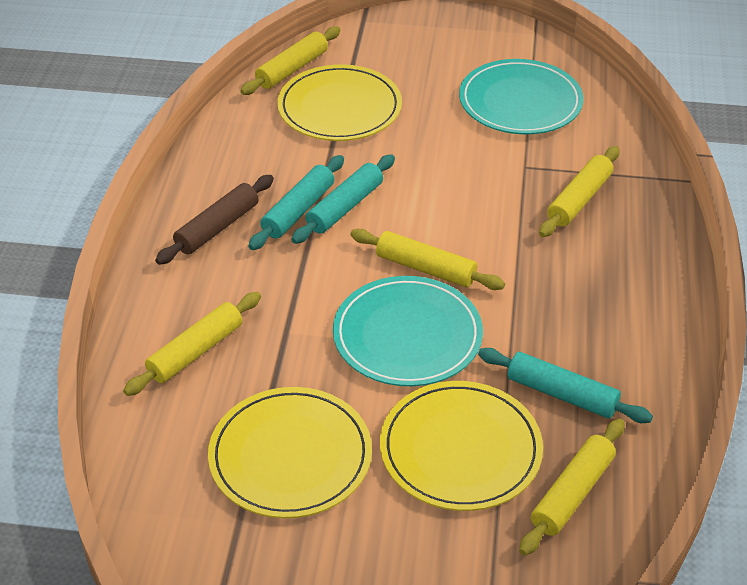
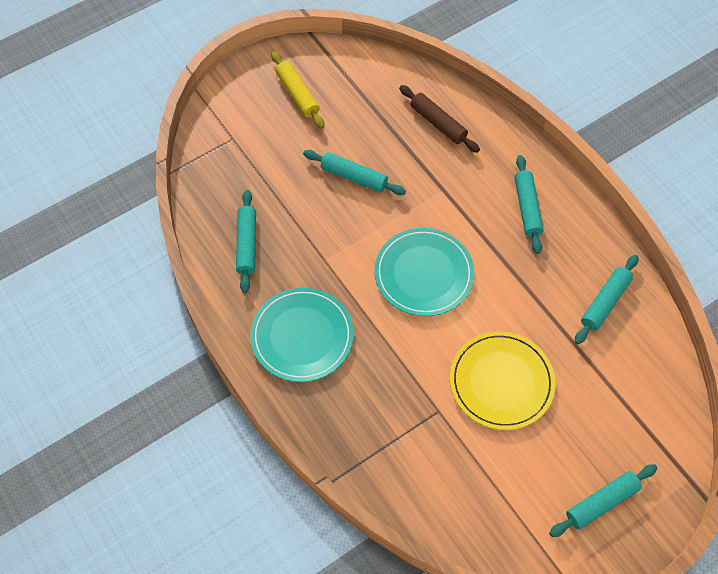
turquoise rolling pin: 3 -> 5
yellow plate: 3 -> 1
yellow rolling pin: 5 -> 1

